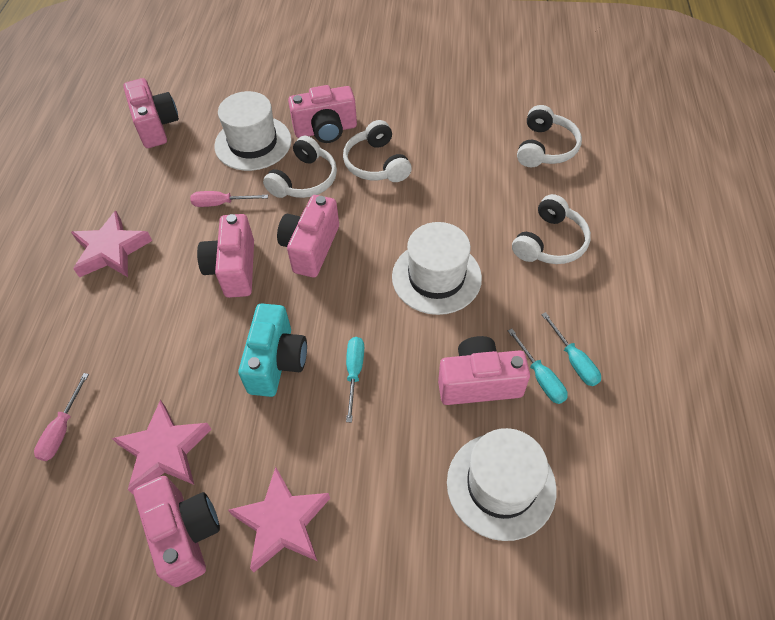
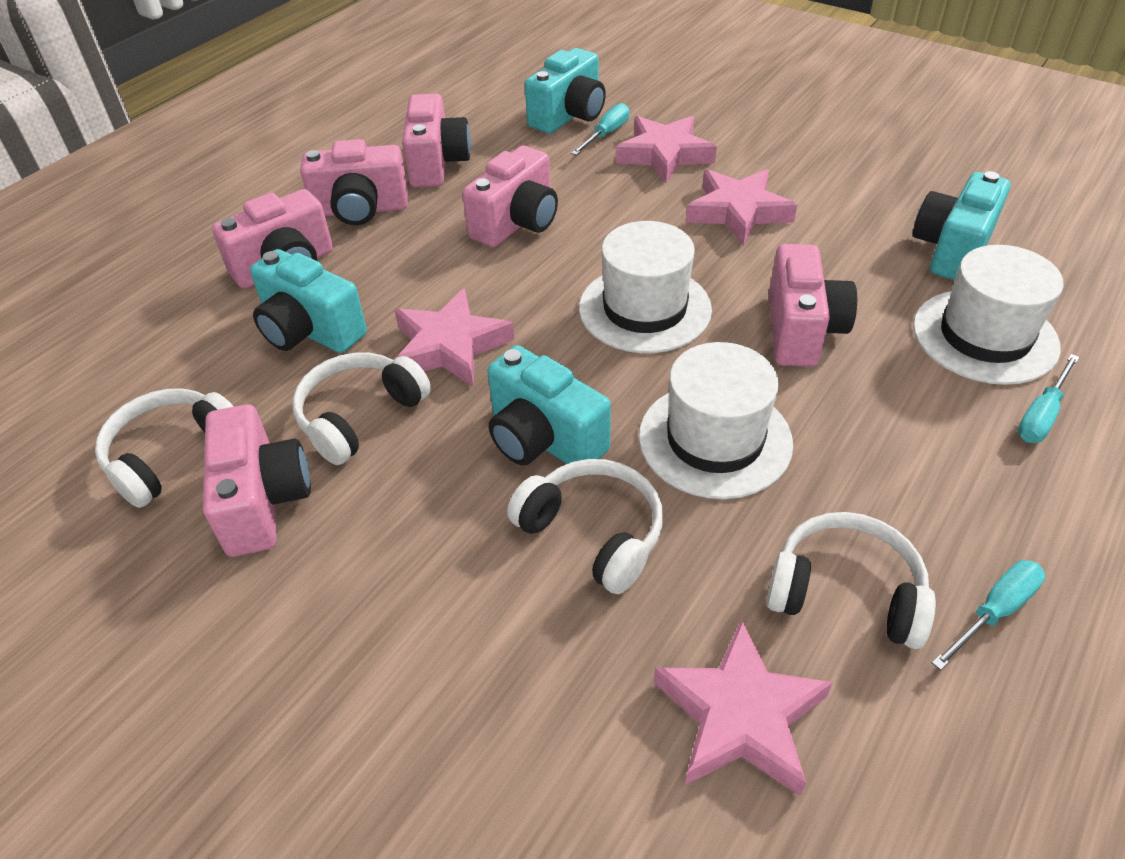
pink screwdriver: 2 -> 0
pink star: 3 -> 4
turquoise camera: 1 -> 4

